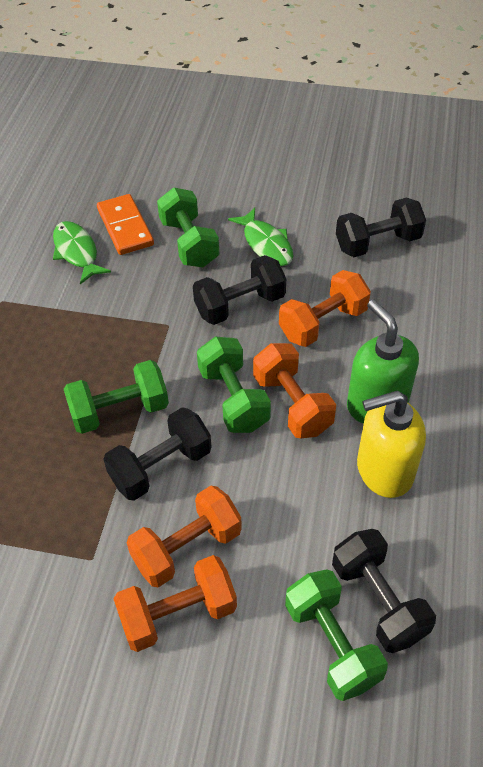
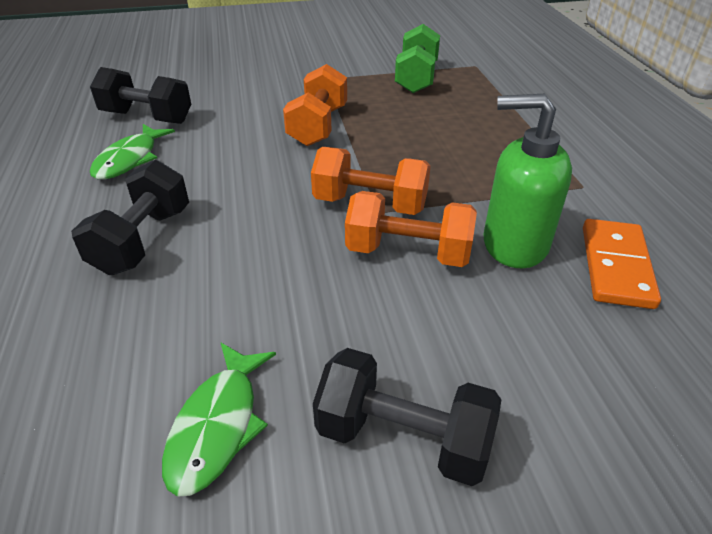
black dumbbell: 4 -> 3
green dumbbell: 4 -> 1
orange dumbbell: 4 -> 3
yellow soap dispenser: 1 -> 0

